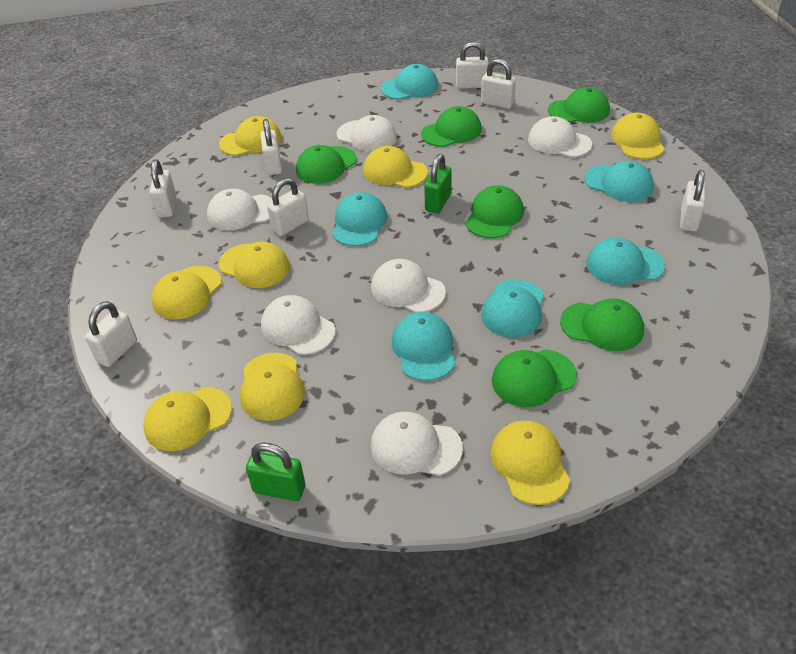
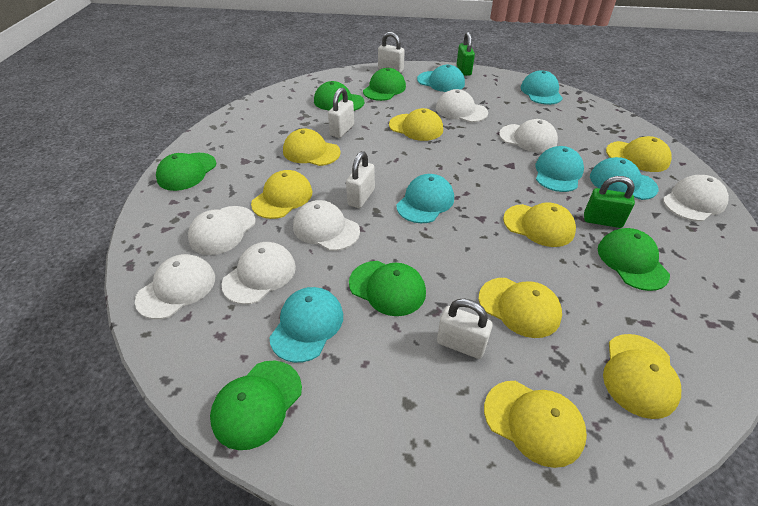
white cap: 6 -> 7
white padlock: 7 -> 4

